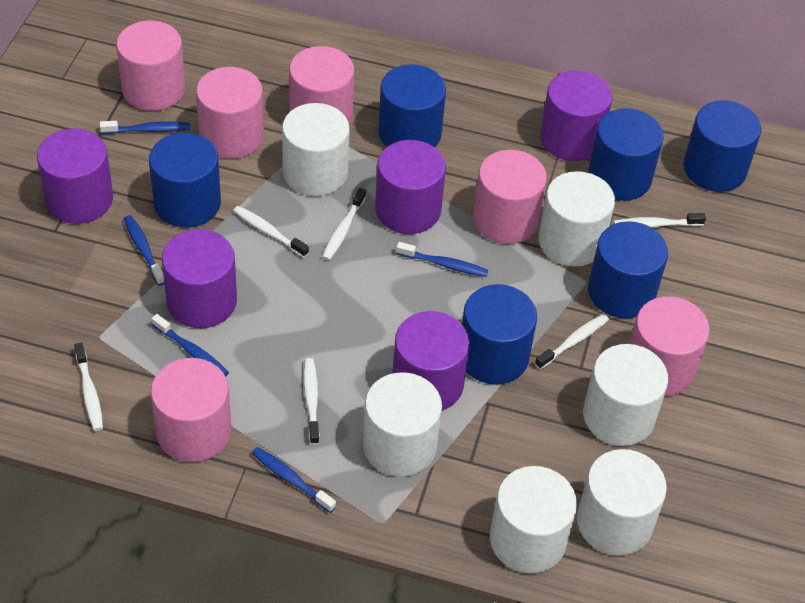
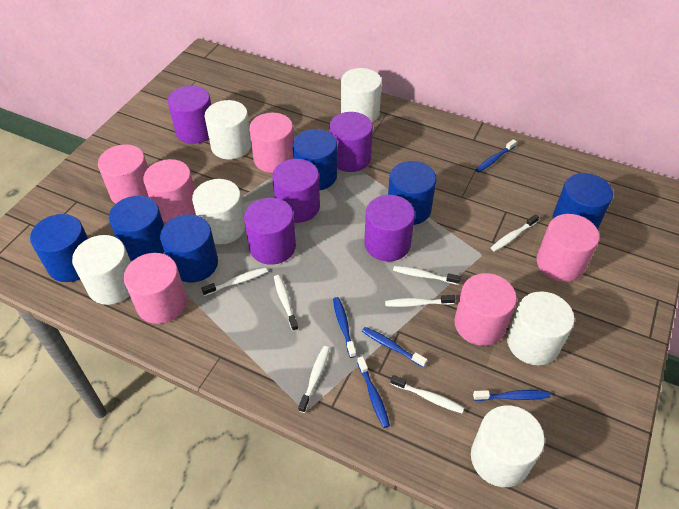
white toothbrush: 6 -> 7

